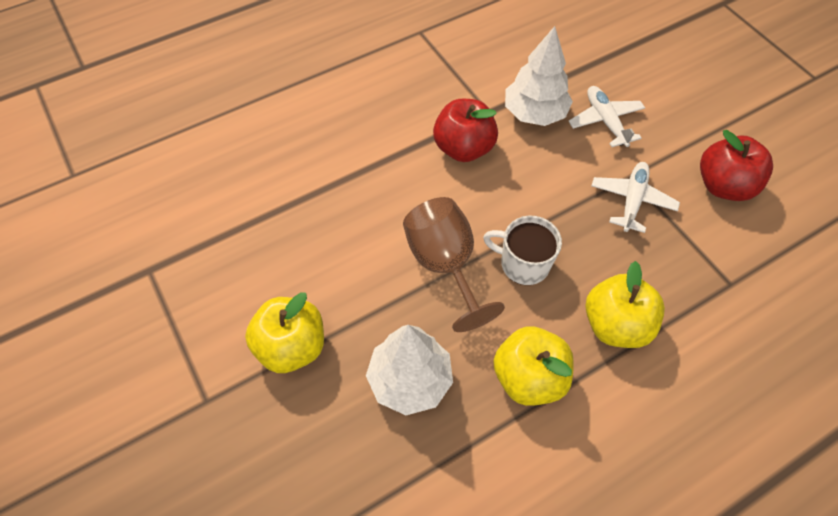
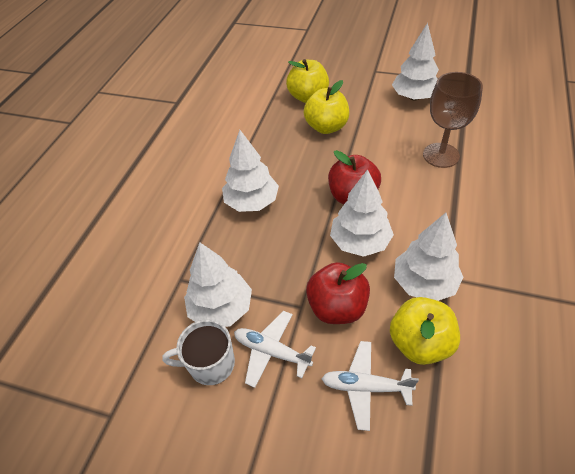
white tree: 2 -> 5

